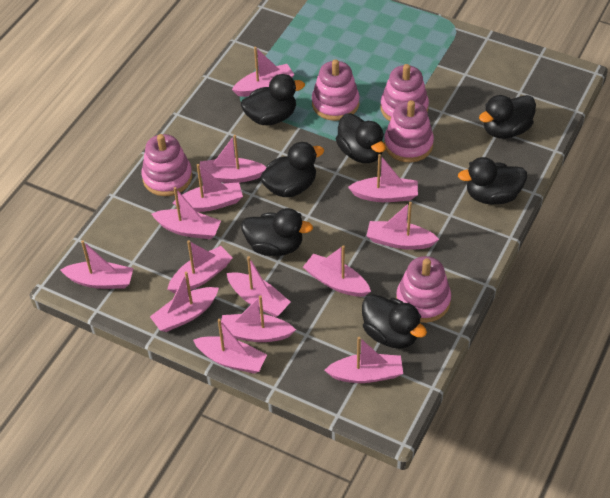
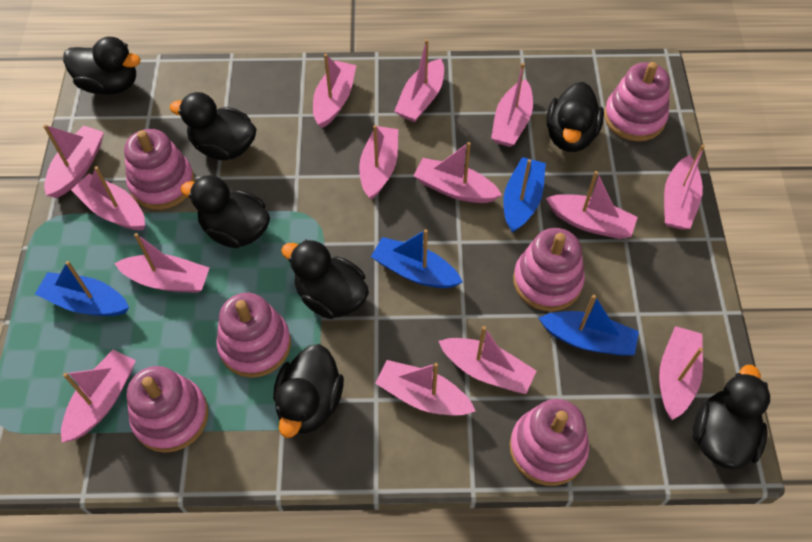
blue boat: 0 -> 4
pink stacking toy: 5 -> 6

